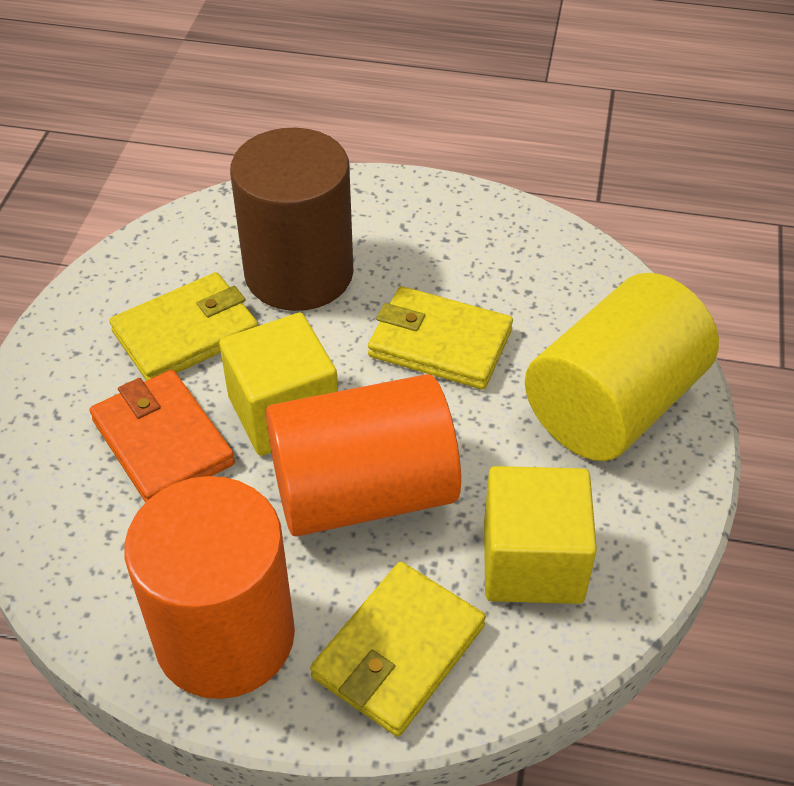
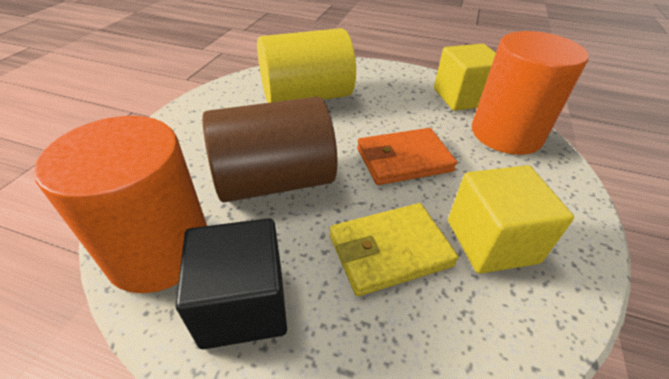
black cube: 0 -> 1
yellow wallet: 3 -> 1

